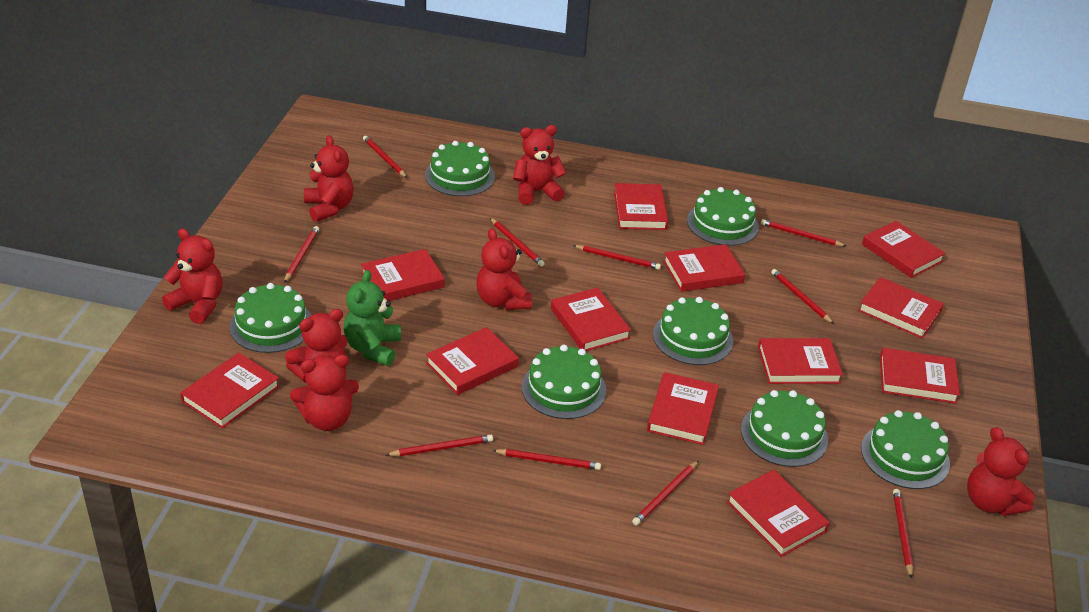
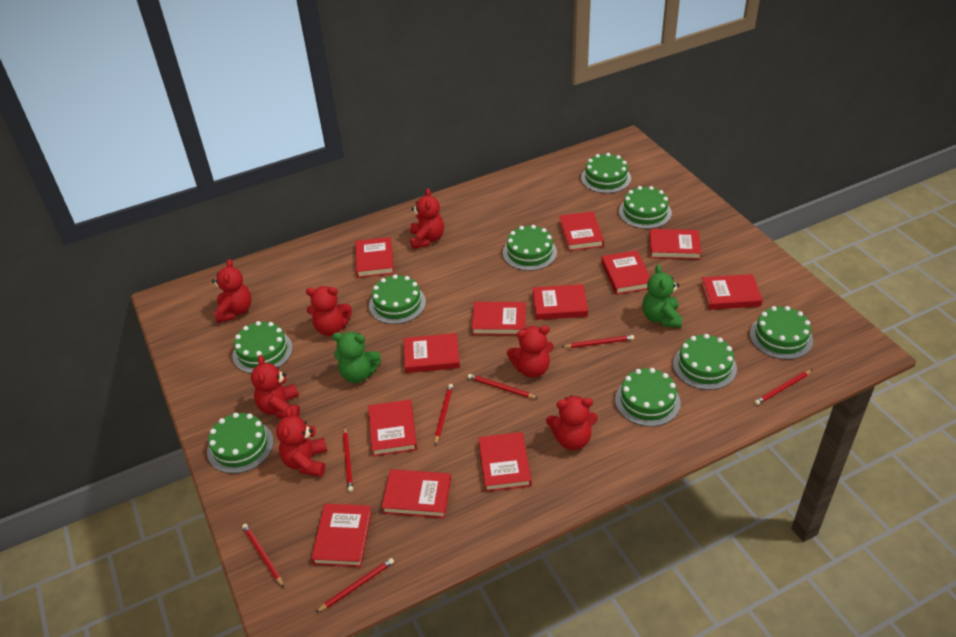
green cake: 7 -> 9
green teddy bear: 1 -> 2
red pencil: 10 -> 7

